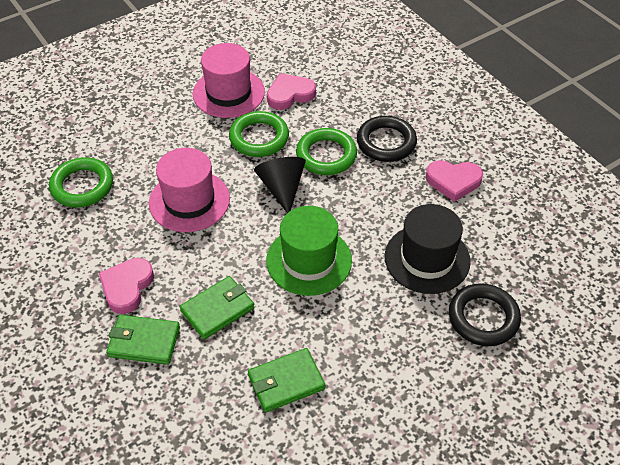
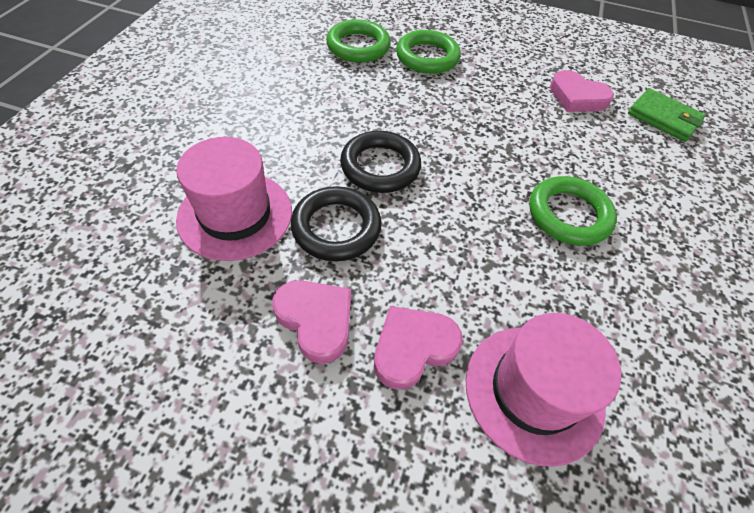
black cone: 1 -> 0
black hat: 1 -> 0
green hat: 1 -> 0
green wallet: 3 -> 1

